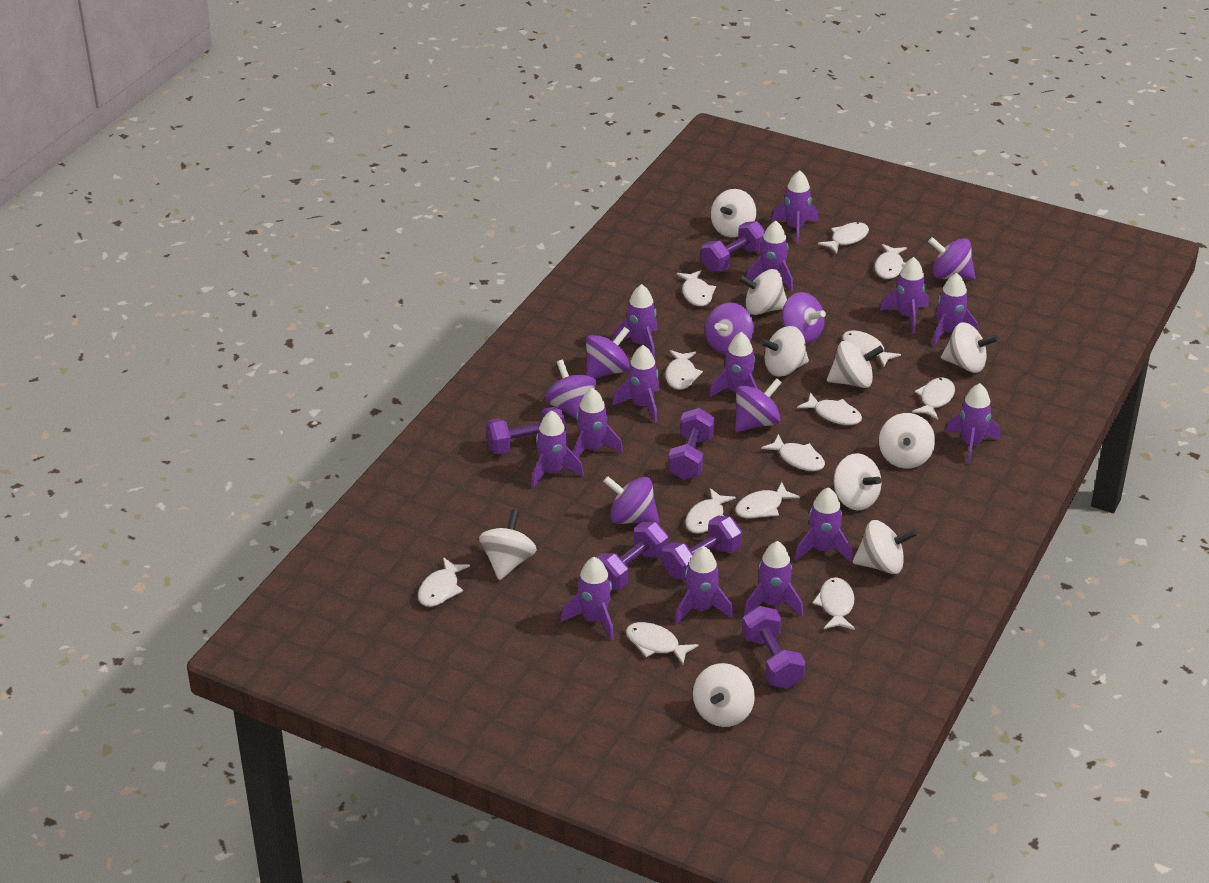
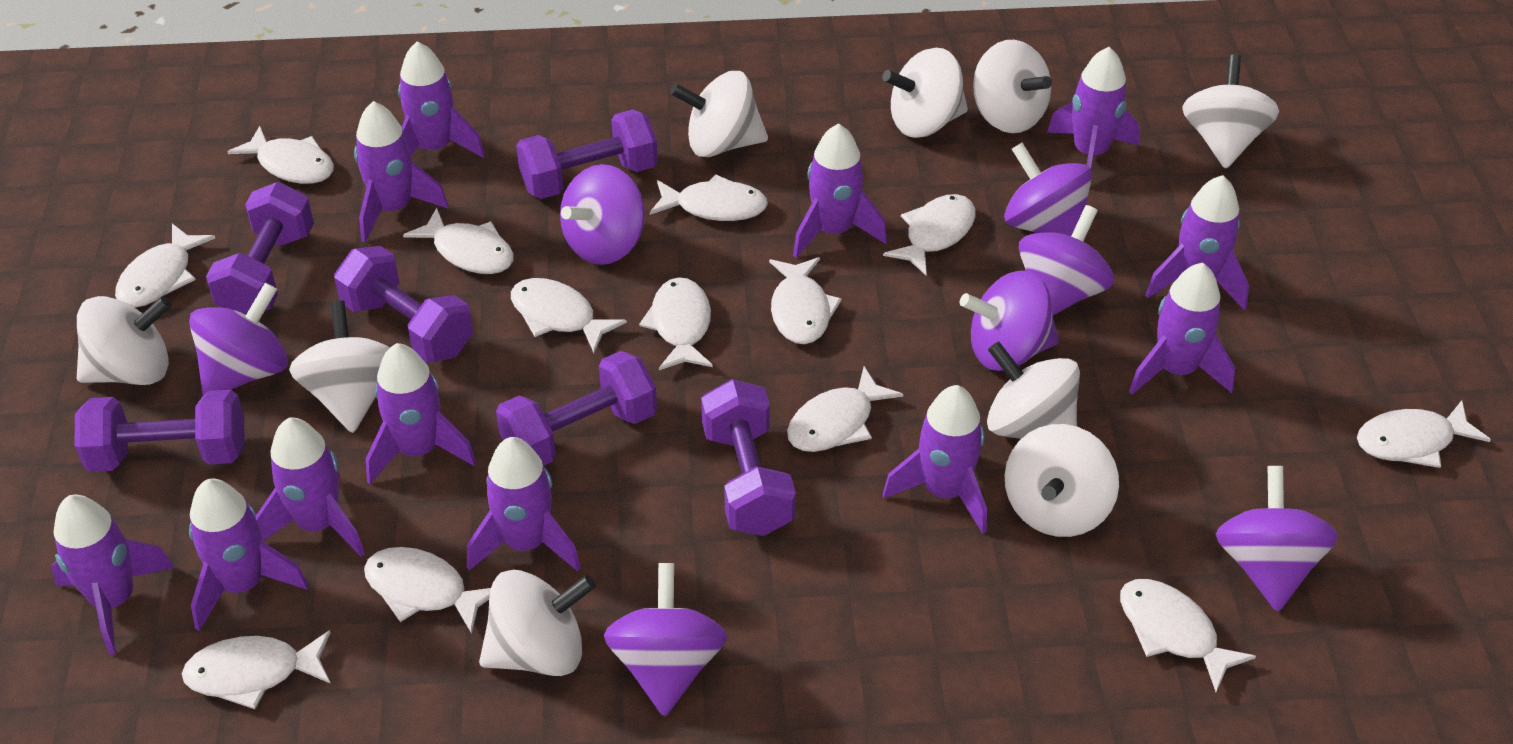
purple rocket: 14 -> 12
white spinning top: 10 -> 9

